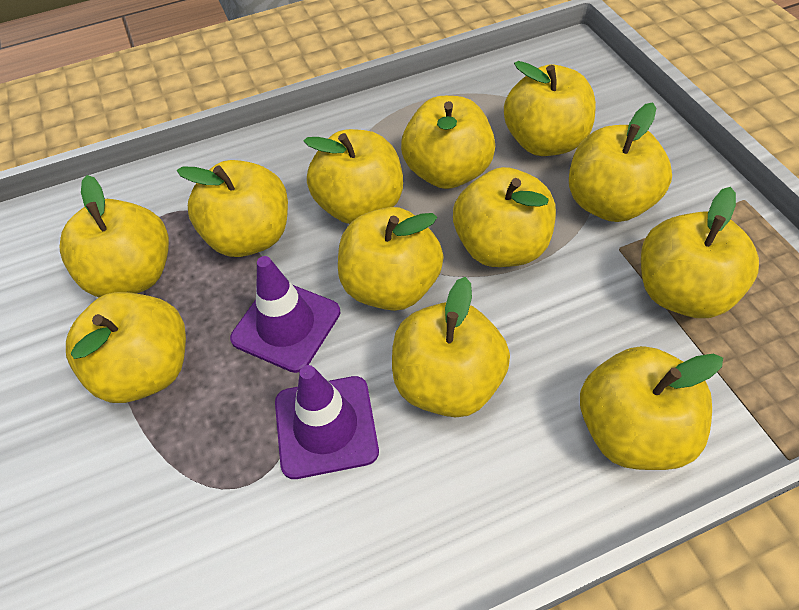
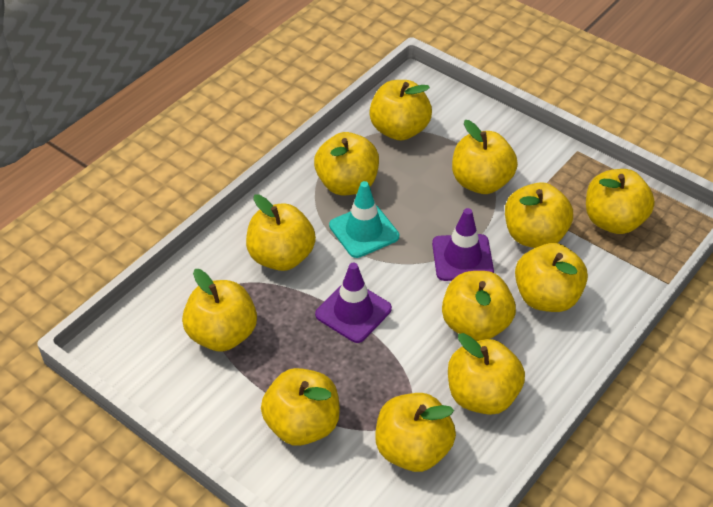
turquoise traffic cone: 0 -> 1

